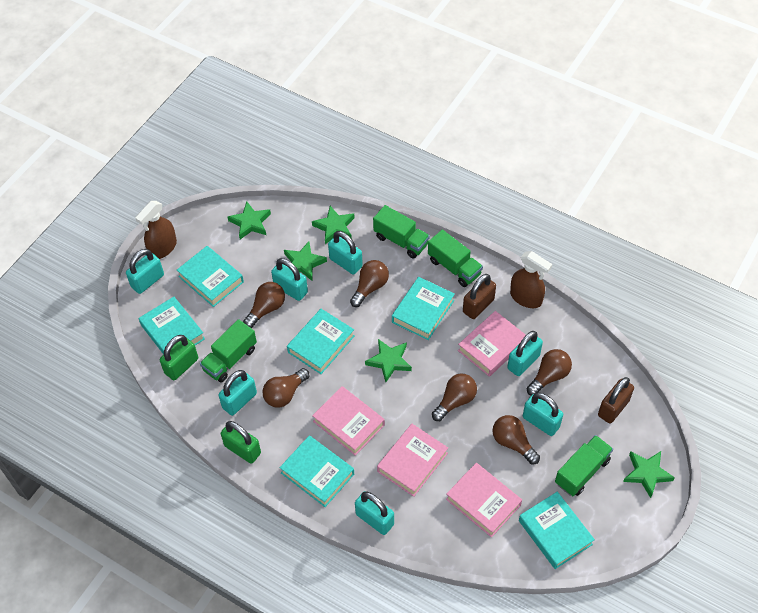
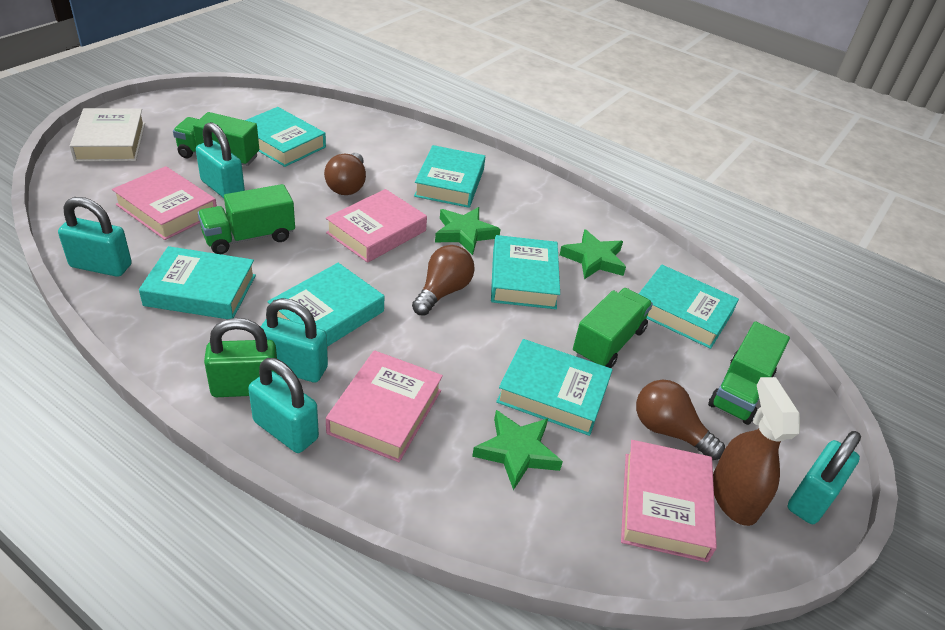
brown light bulb: 6 -> 3
brown padlock: 2 -> 0
brown spray bottle: 2 -> 1
green padlock: 2 -> 1
green star: 5 -> 3
turquoise book: 6 -> 7
turquoise padlock: 7 -> 5
white book: 0 -> 1

